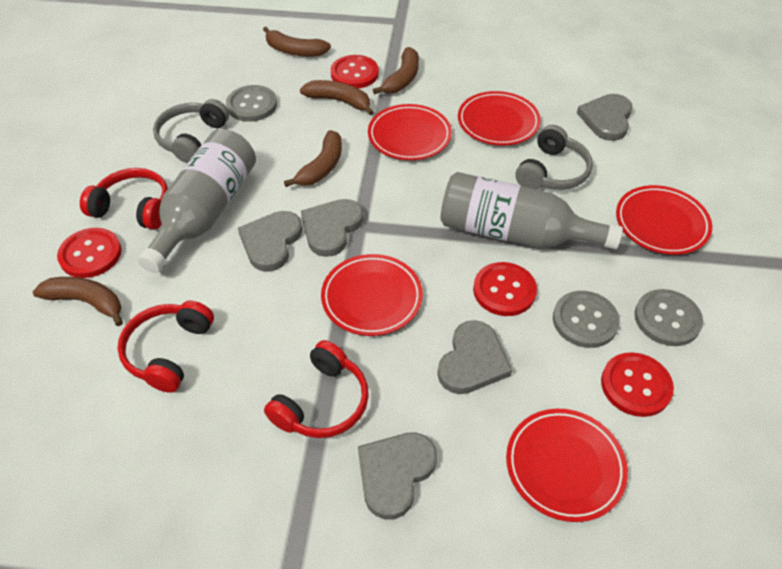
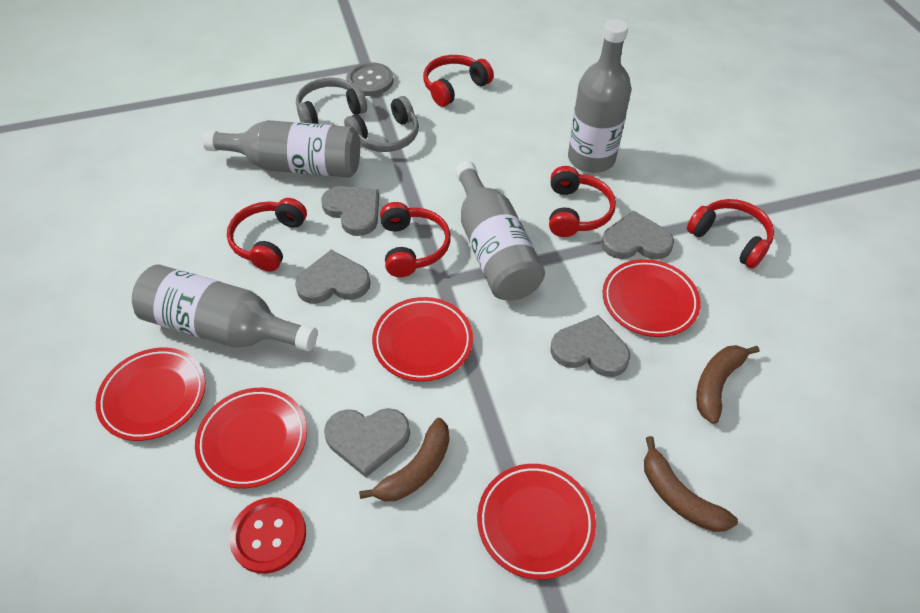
brown banana: 5 -> 3
grey bottle: 2 -> 4
grey button: 3 -> 1
red button: 4 -> 1
red headphones: 3 -> 5

